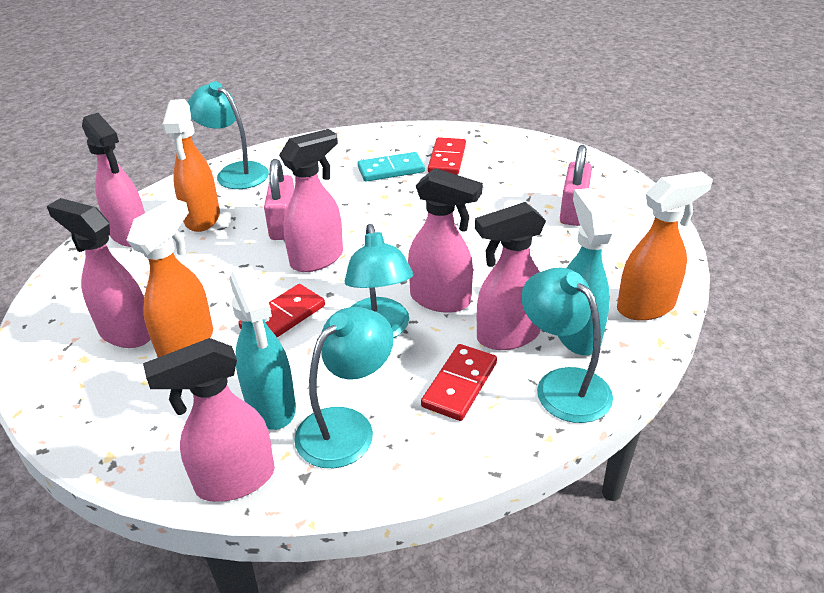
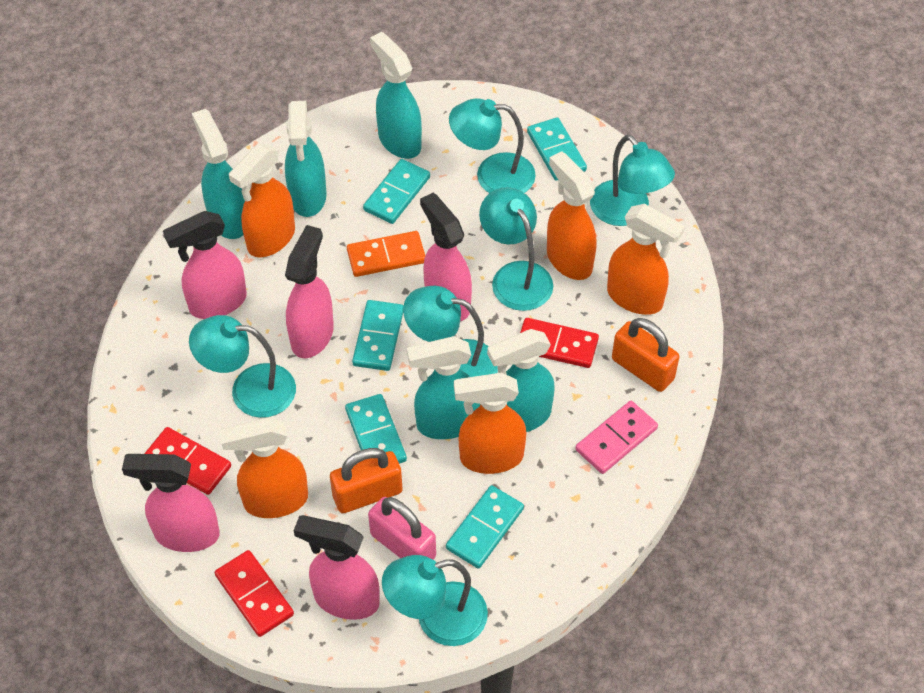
orange domino: 0 -> 1
orange padlock: 0 -> 2
orange spray bottle: 3 -> 5
pink domino: 0 -> 1
pink padlock: 2 -> 1
pink spray bottle: 6 -> 5
turquoise domino: 1 -> 5
turquoise lamp: 4 -> 6
turquoise spray bottle: 2 -> 5

